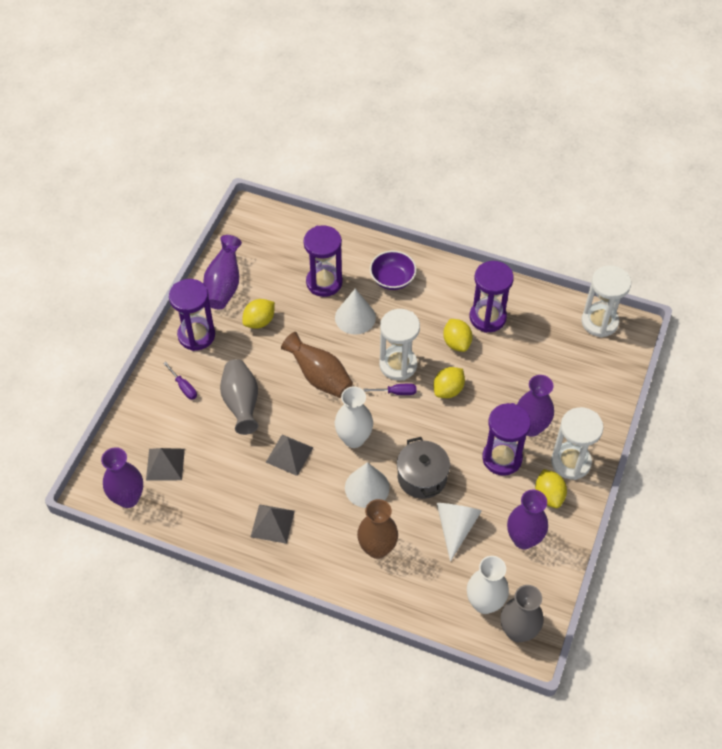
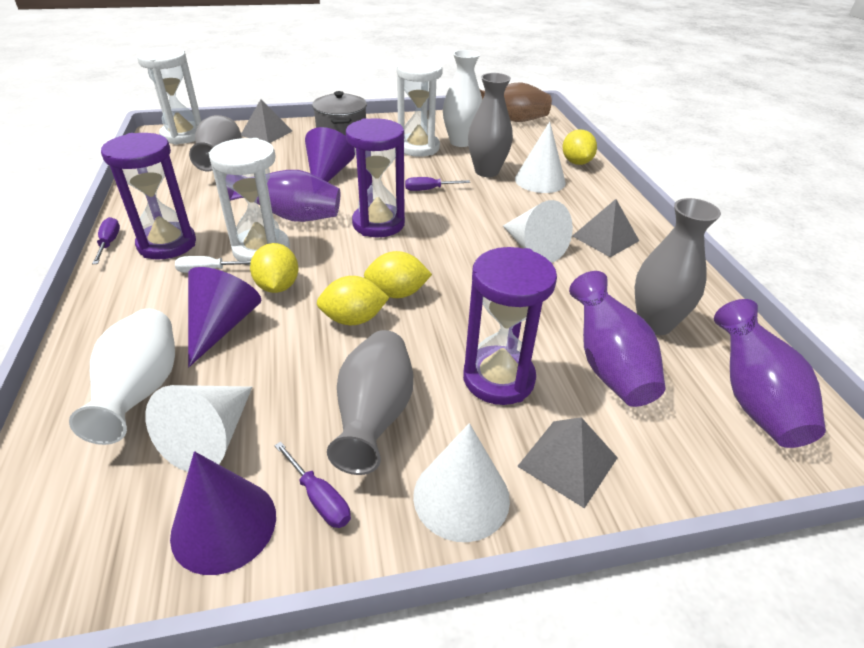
brown vase: 2 -> 1
grey vase: 2 -> 4
purple bowl: 1 -> 0
purple cone: 0 -> 3
purple hourglass: 4 -> 3
purple screwdriver: 2 -> 3
purple vase: 4 -> 3
white cone: 3 -> 4
white screwdriver: 0 -> 1

